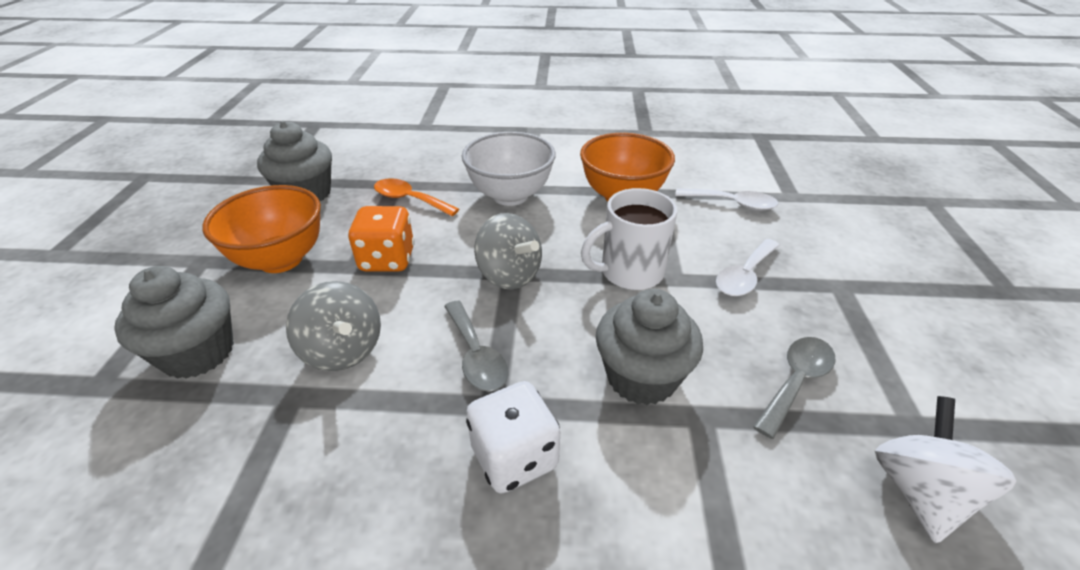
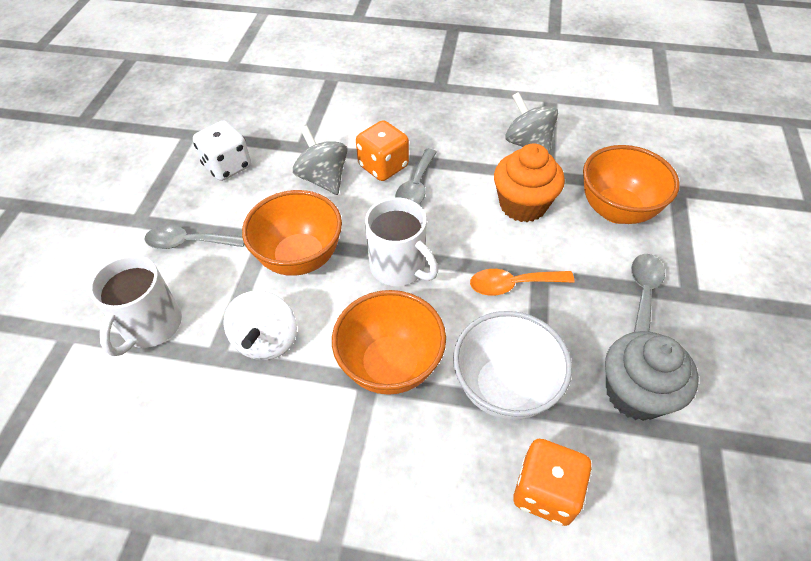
grey cupcake: 3 -> 1
grey spoon: 2 -> 3
orange bowl: 2 -> 3
orange cupcake: 0 -> 1
orange dice: 1 -> 2
white mug: 1 -> 2
white spoon: 2 -> 0

